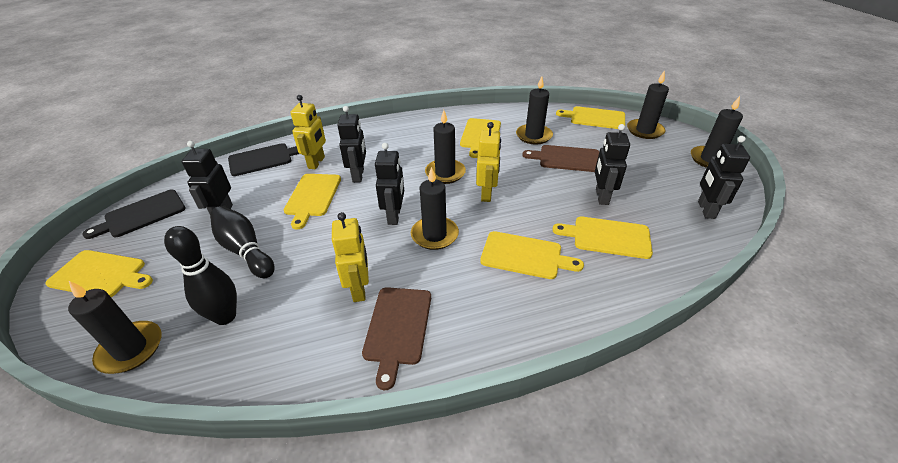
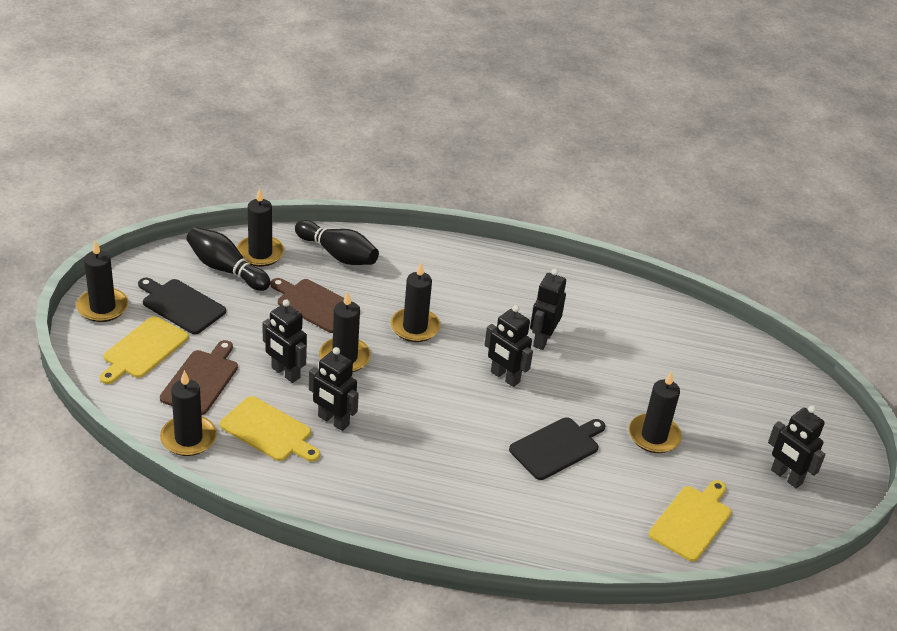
yellow cutting board: 6 -> 3
yellow robot: 3 -> 0

